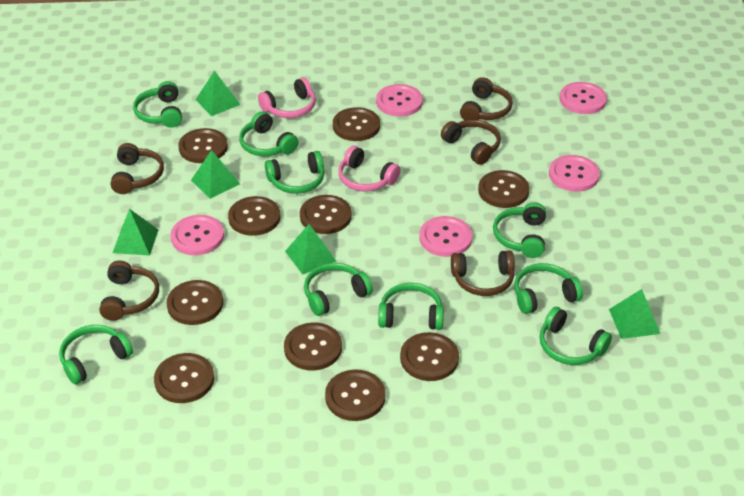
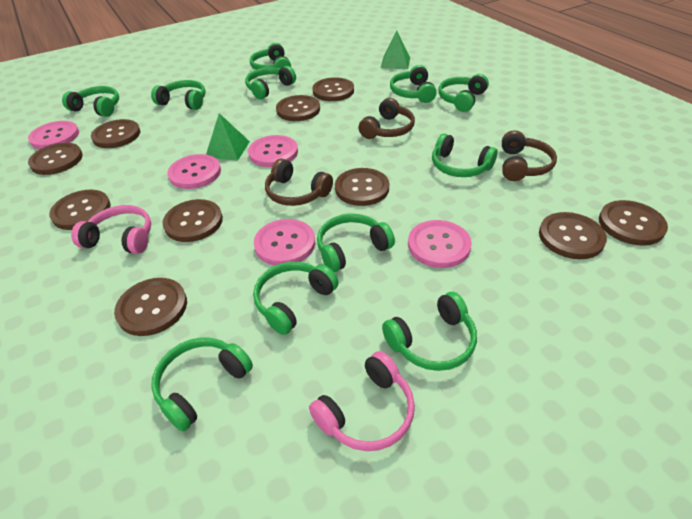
brown headphones: 5 -> 3
green headphones: 9 -> 11
green pyramid: 5 -> 2

